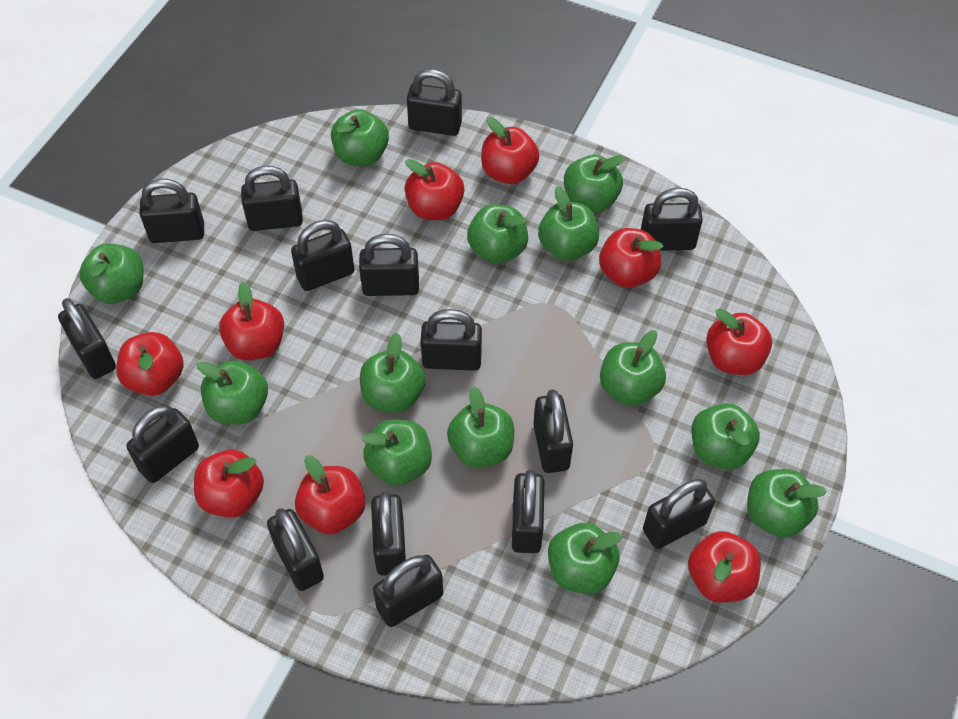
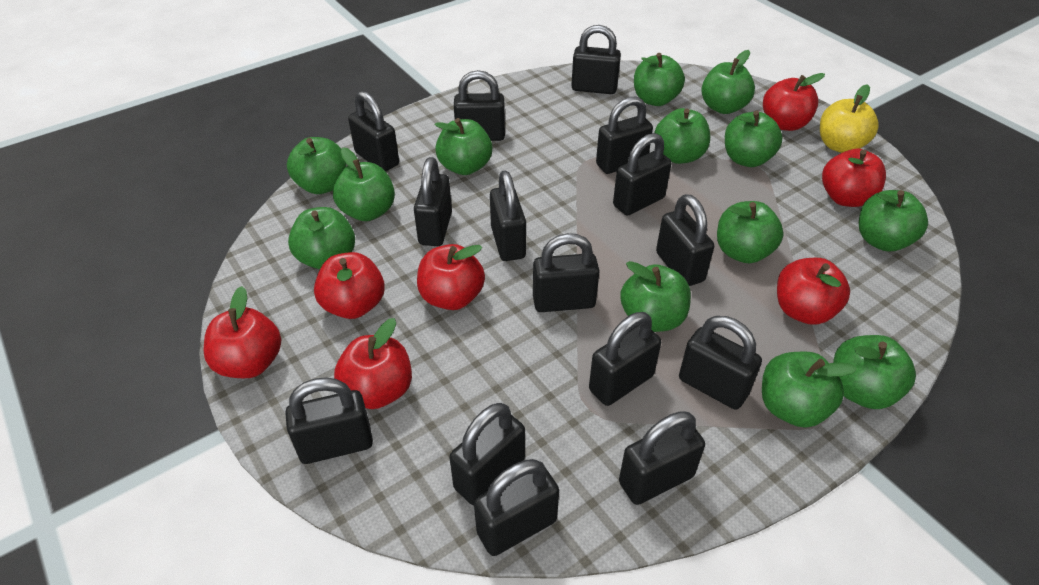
red apple: 9 -> 7
yellow apple: 0 -> 1

